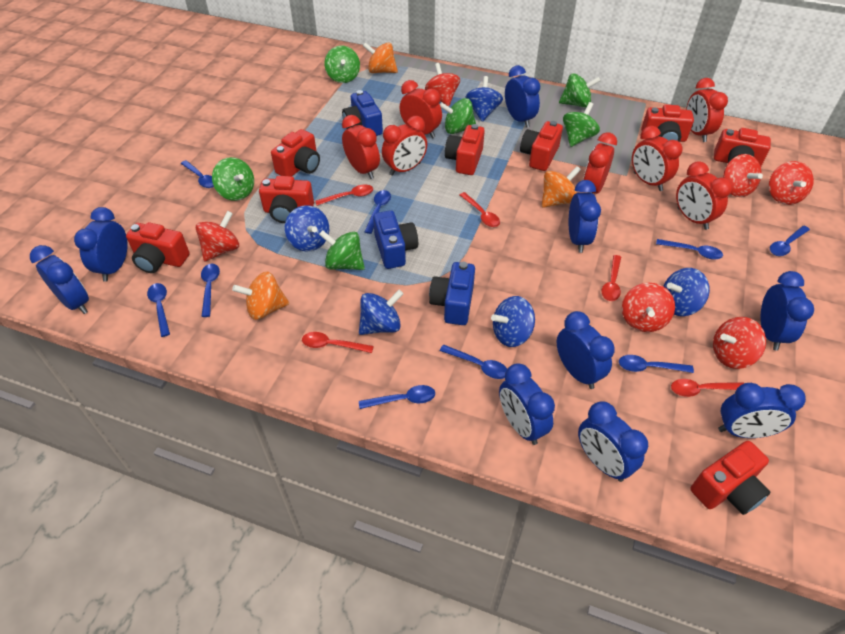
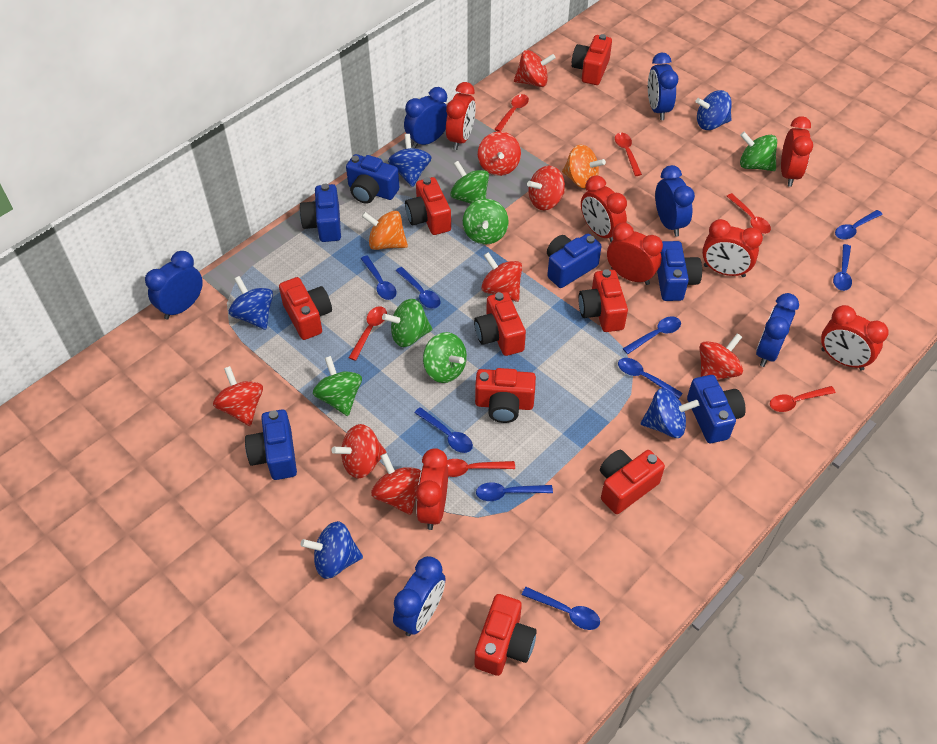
blue camera: 3 -> 6
blue clock: 9 -> 6
orange spinning top: 3 -> 2
red spinning top: 6 -> 8
red spoon: 5 -> 6

